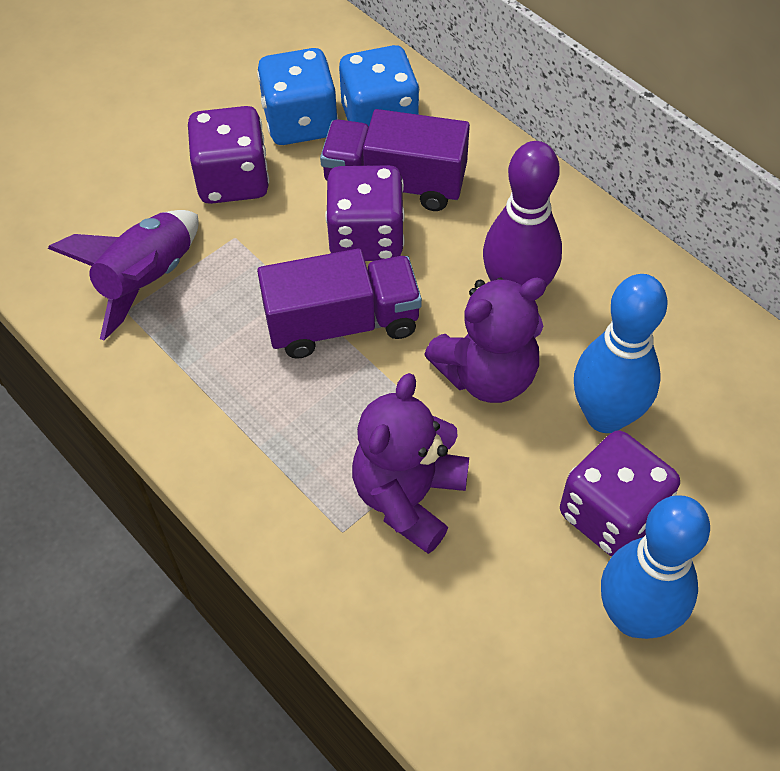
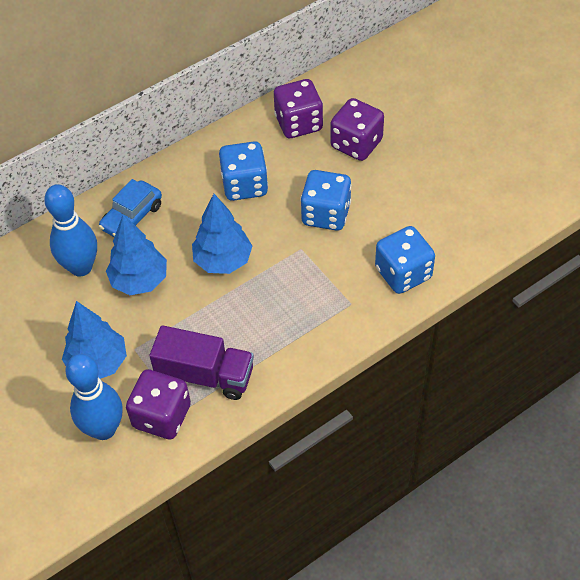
blue car: 0 -> 1
blue dice: 2 -> 3
blue tree: 0 -> 3
purple bowling pin: 1 -> 0
purple rocket: 1 -> 0
purple teddy bear: 2 -> 0
purple truck: 2 -> 1

